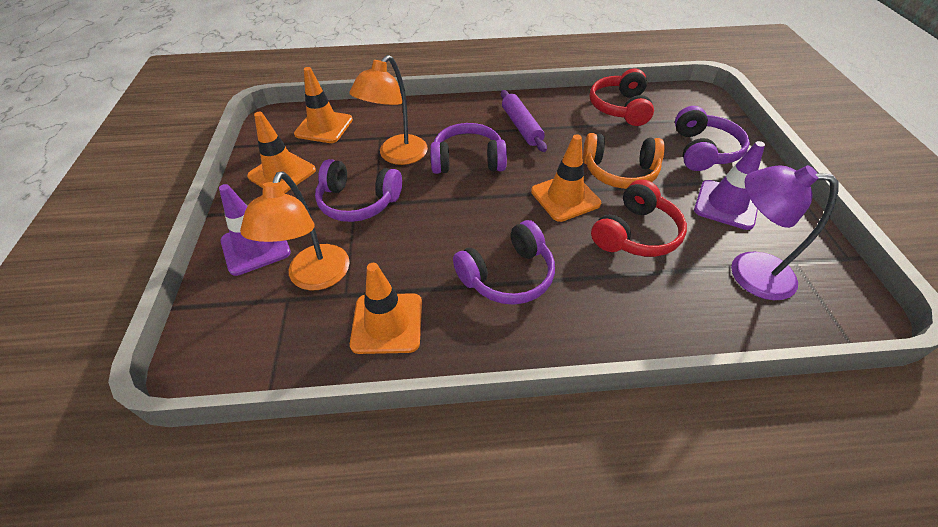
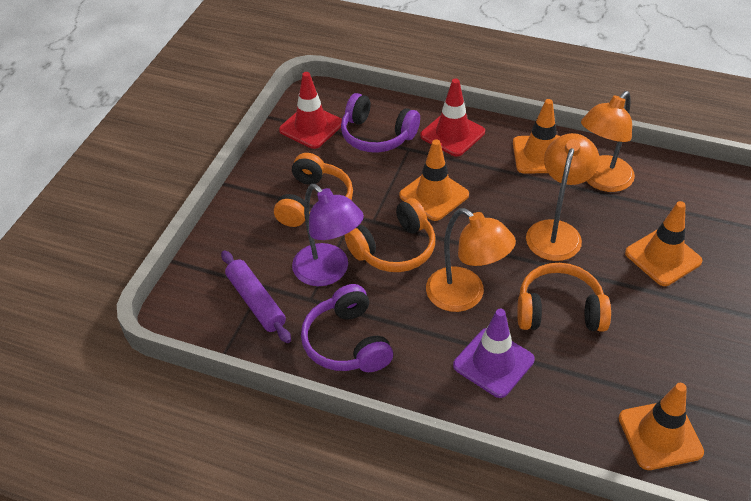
orange headphones: 1 -> 3
orange lamp: 2 -> 3
purple headphones: 4 -> 2
purple traffic cone: 2 -> 1
red headphones: 2 -> 0
red traffic cone: 0 -> 2

